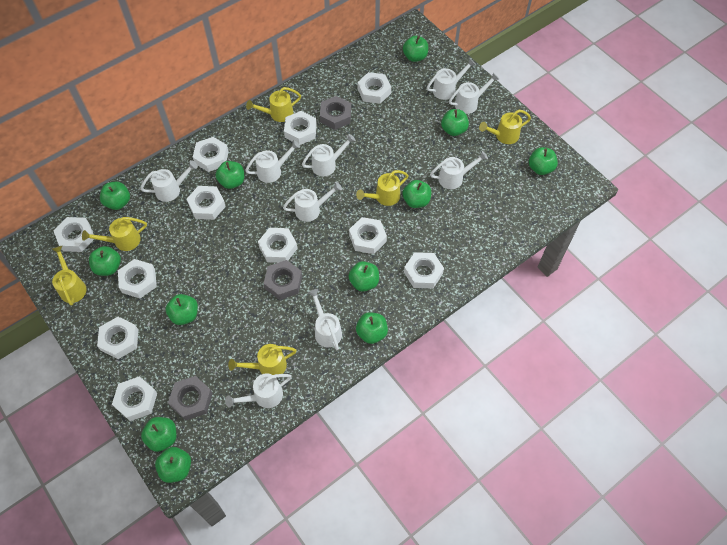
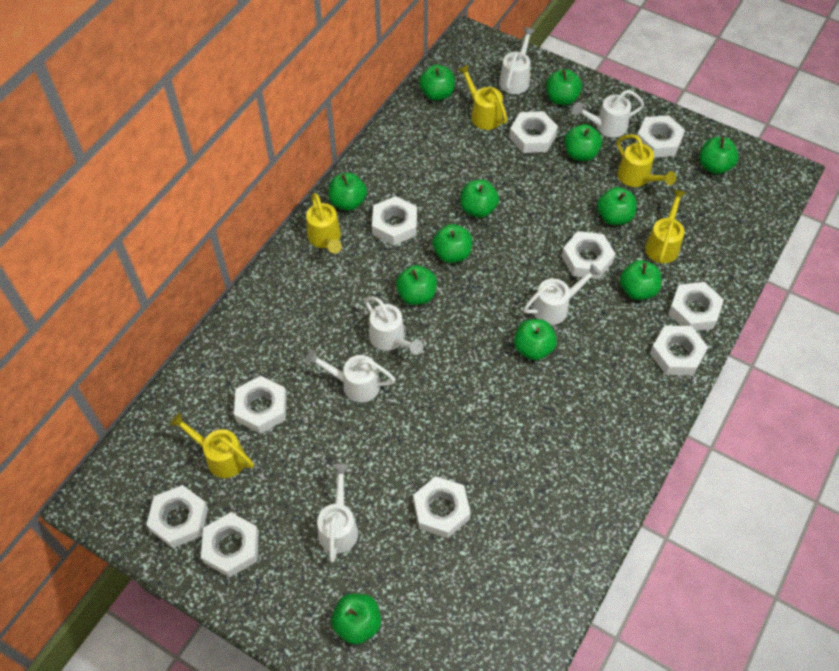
grey nut: 3 -> 0
white nut: 11 -> 10
white watering can: 9 -> 6
yellow watering can: 6 -> 5

